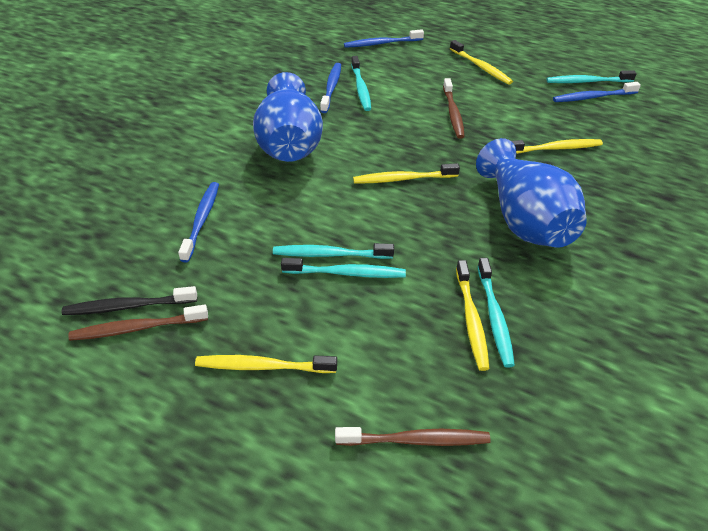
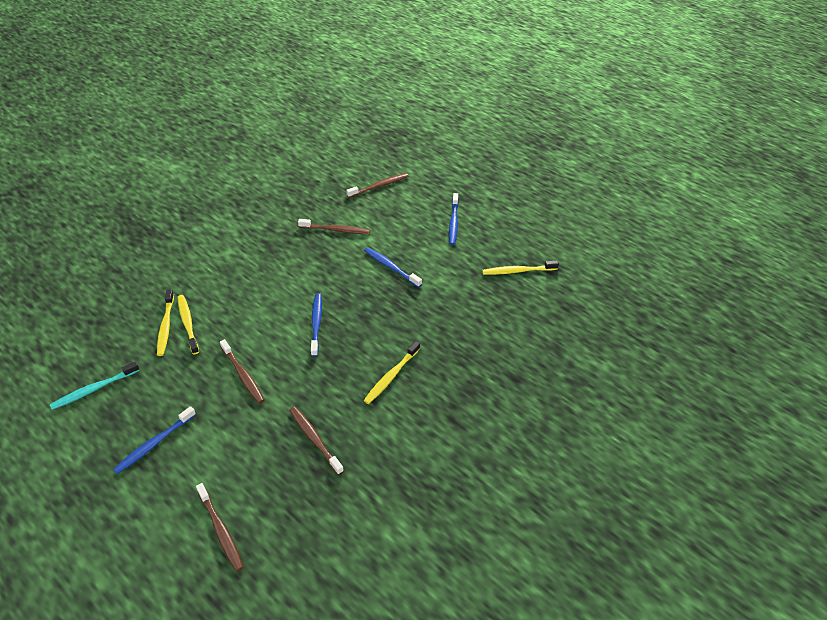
black toothbrush: 1 -> 0
blue vase: 2 -> 0
brown toothbrush: 3 -> 5
turquoise toothbrush: 5 -> 1
yellow toothbrush: 5 -> 4

